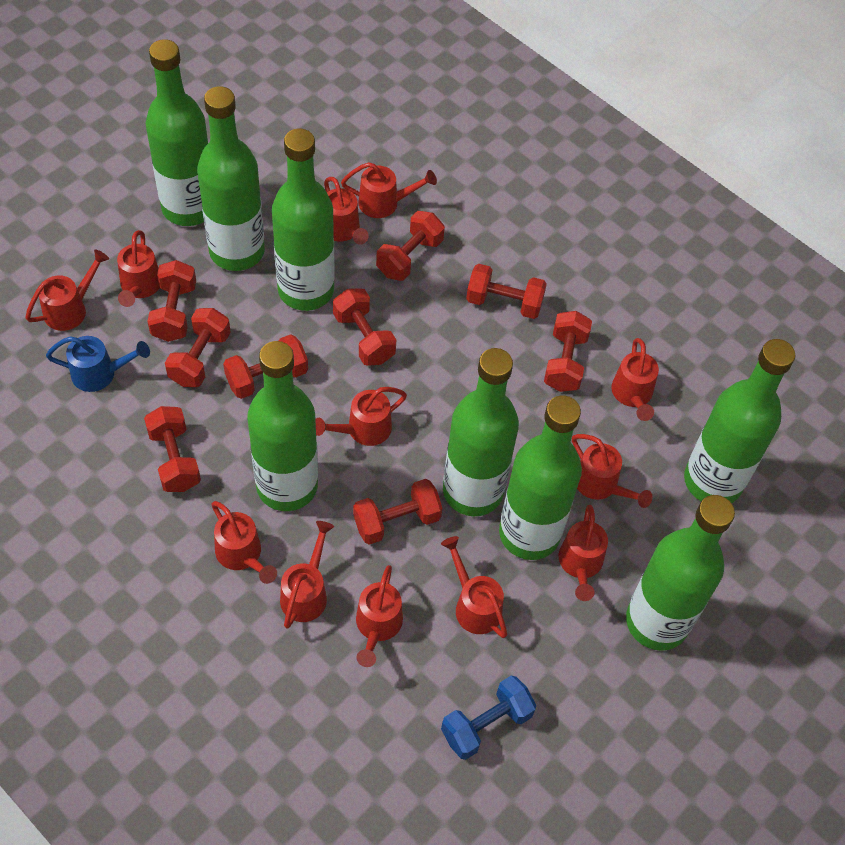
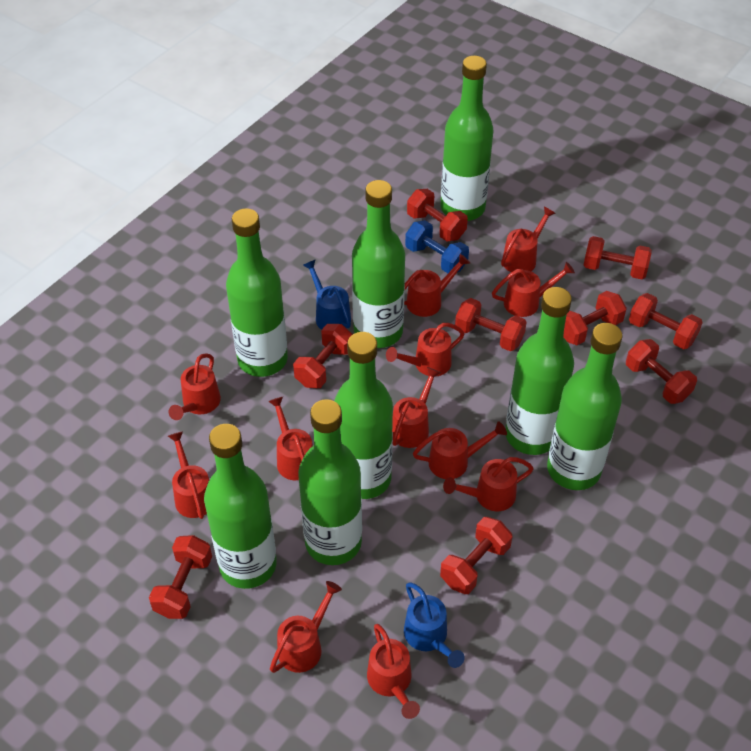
blue watering can: 1 -> 2

